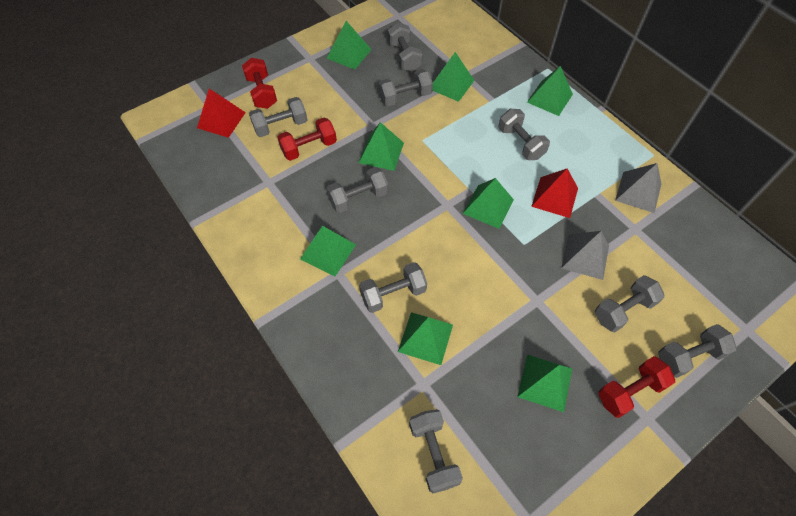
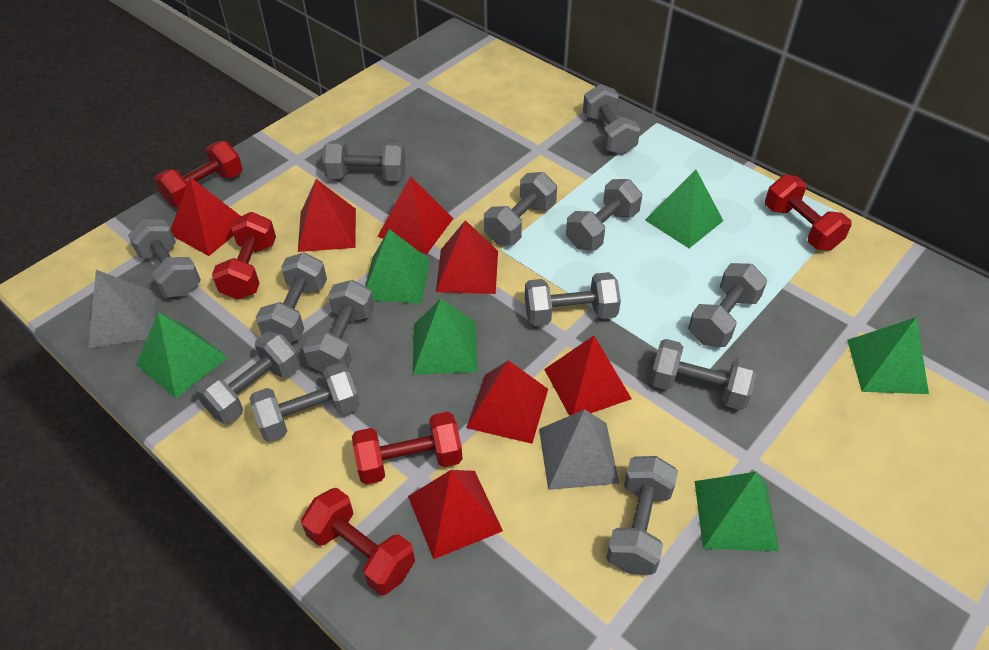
green pyramid: 8 -> 6
grey dumbbell: 9 -> 13
red dumbbell: 3 -> 5
red pyramid: 2 -> 7

